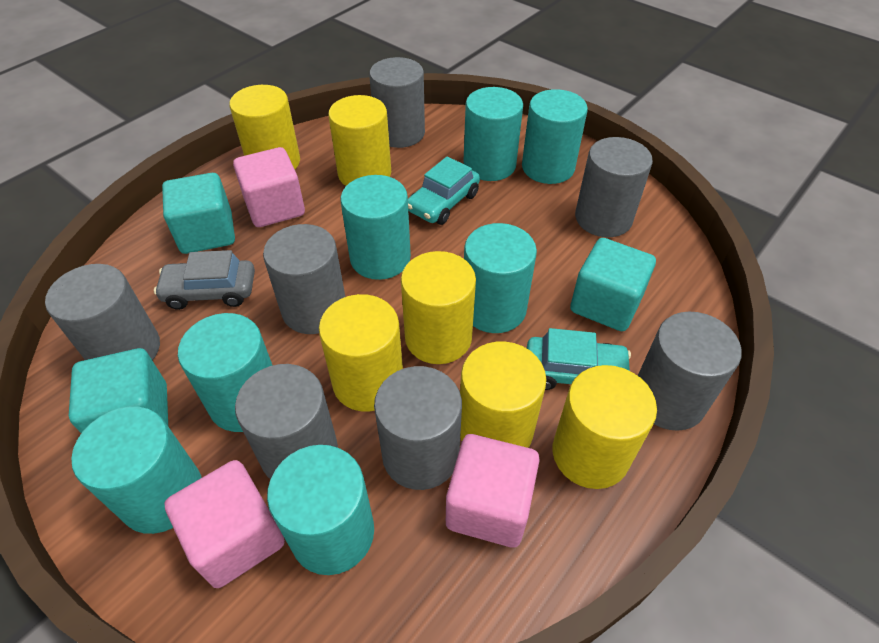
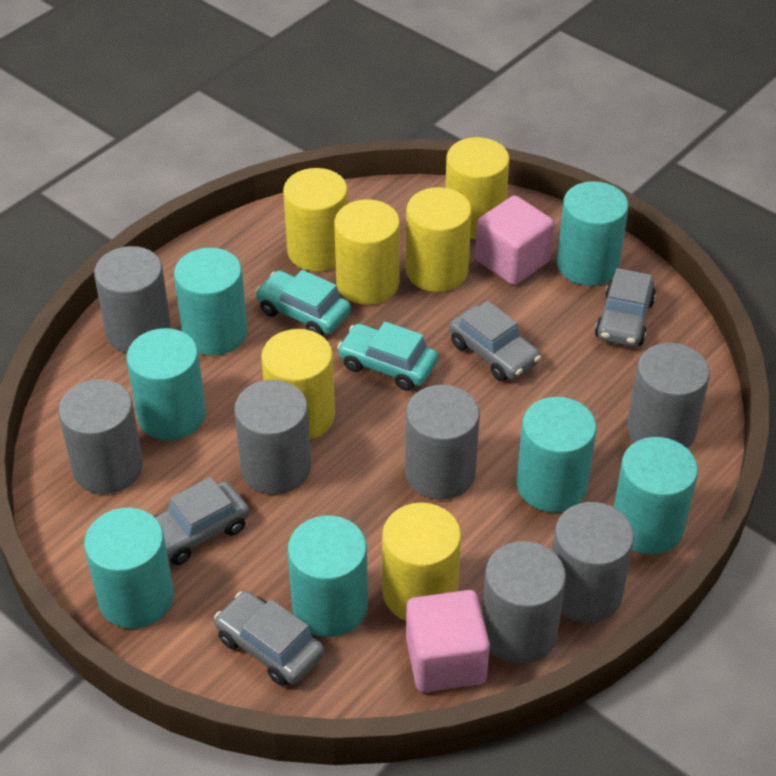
grey car: 1 -> 4
pink cube: 3 -> 2
turquoise cube: 3 -> 0

